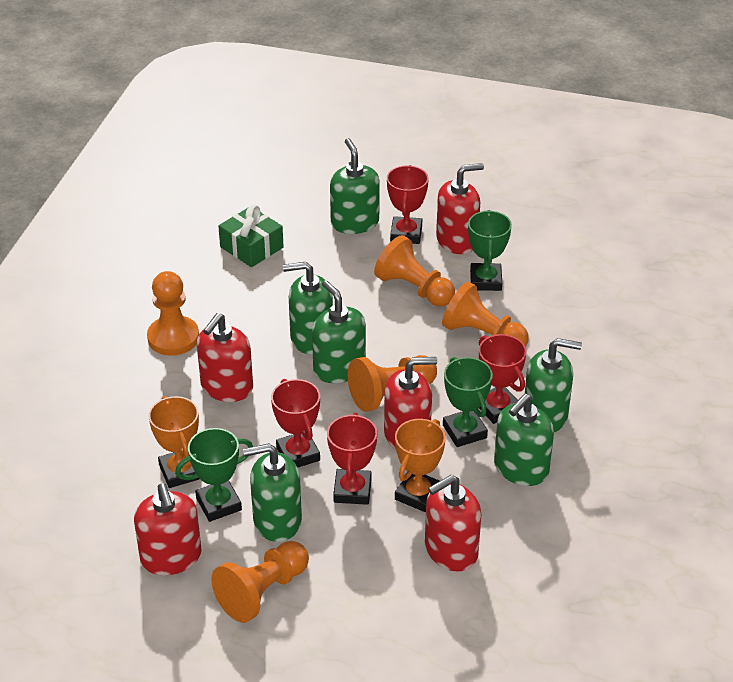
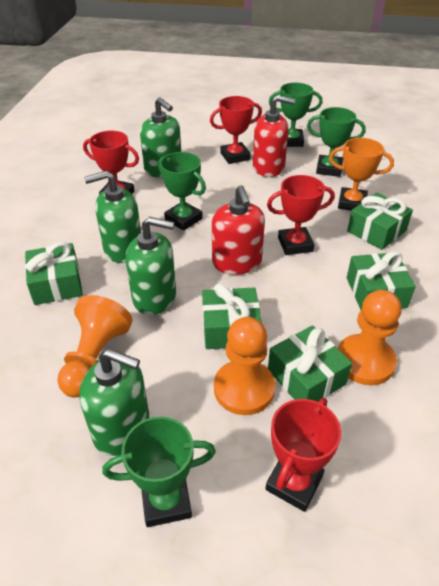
green gift: 1 -> 5
green soap dispenser: 6 -> 4
green trophy: 3 -> 4
orange pawn: 5 -> 3
orange trophy: 2 -> 1
red soap dispenser: 5 -> 2

